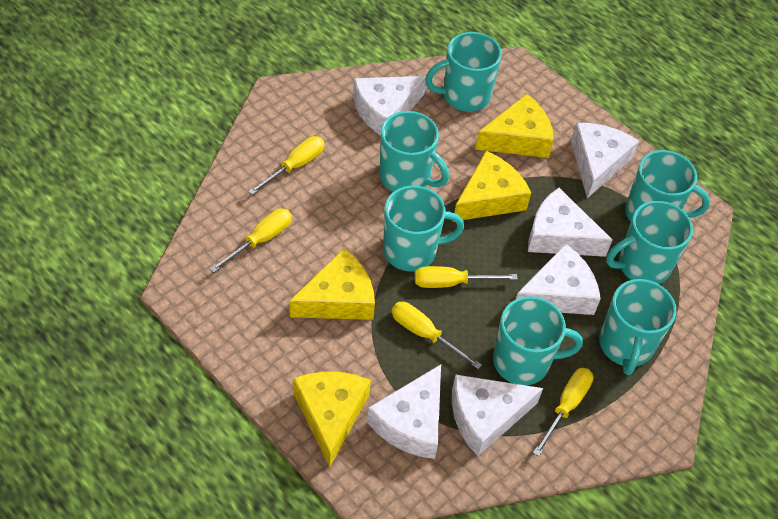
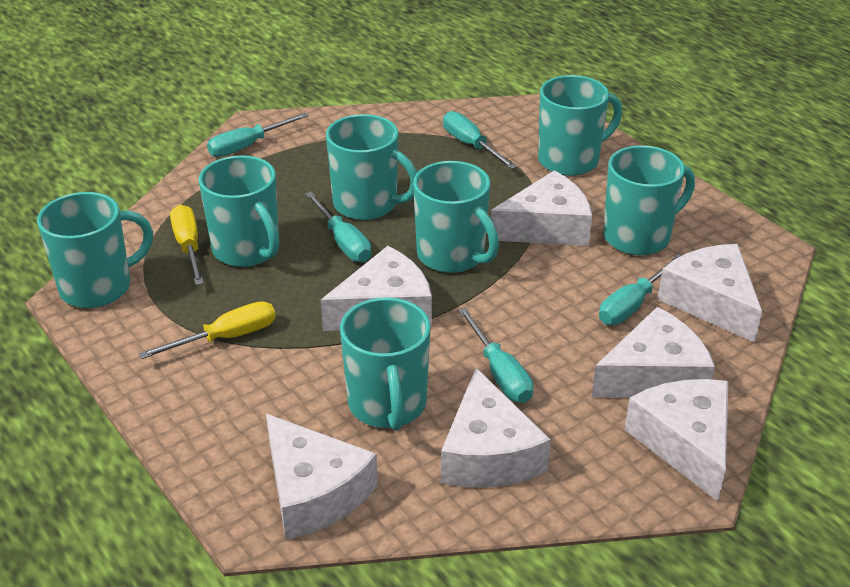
turquoise screwdriver: 0 -> 5
white cheese: 6 -> 7
yellow cheese: 4 -> 0
yellow screwdriver: 5 -> 2

